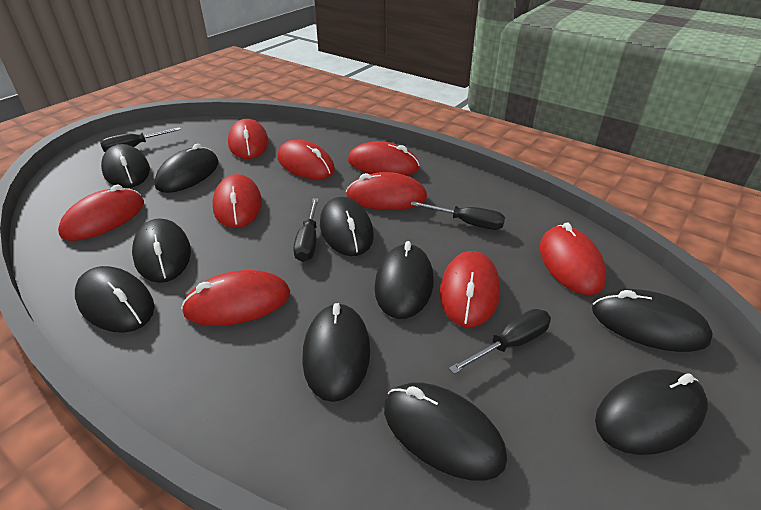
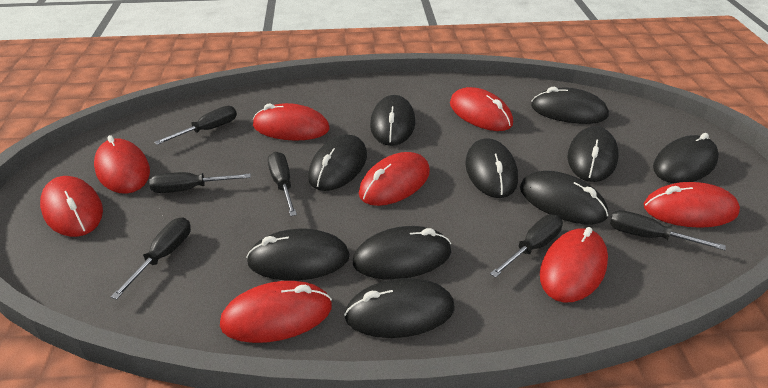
black screwdriver: 4 -> 6
red mouse: 9 -> 8

